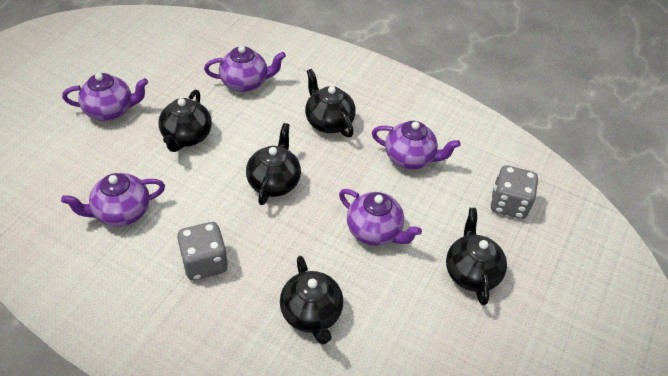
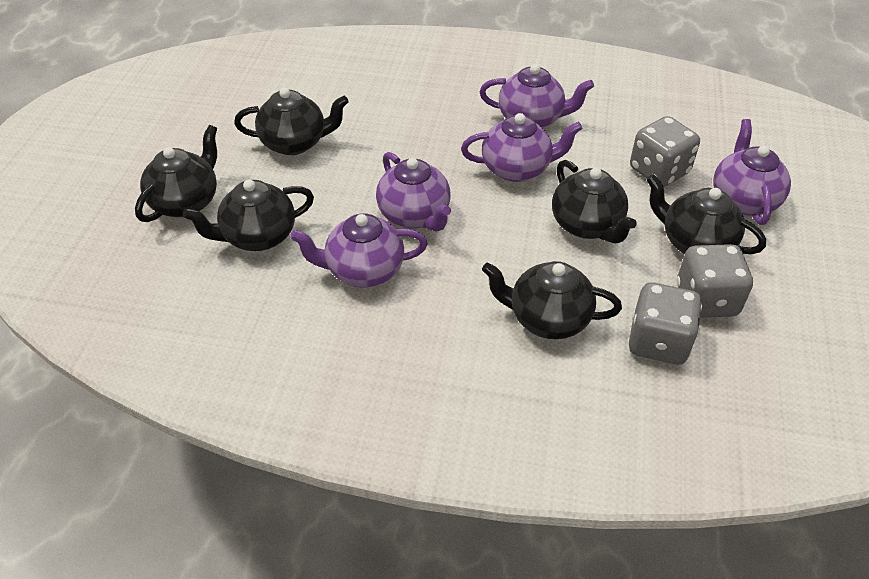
black teapot: 5 -> 6
grey dice: 2 -> 3

